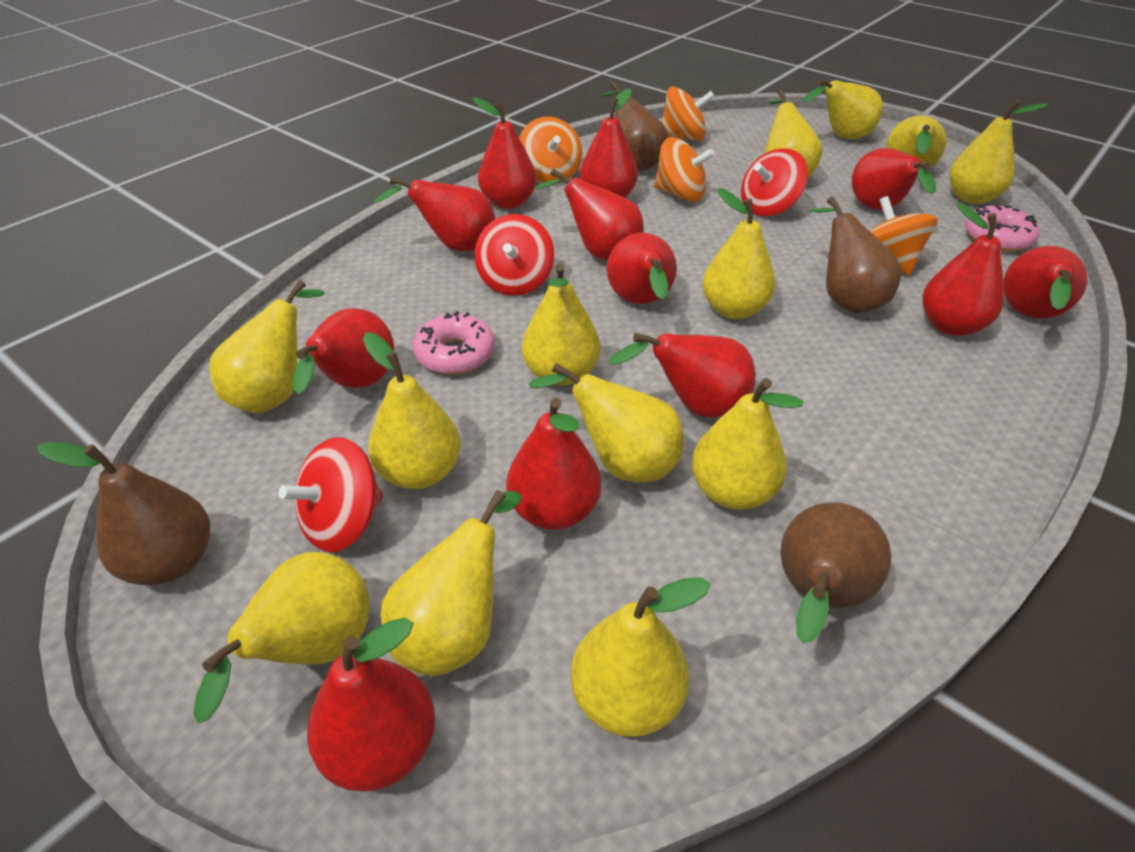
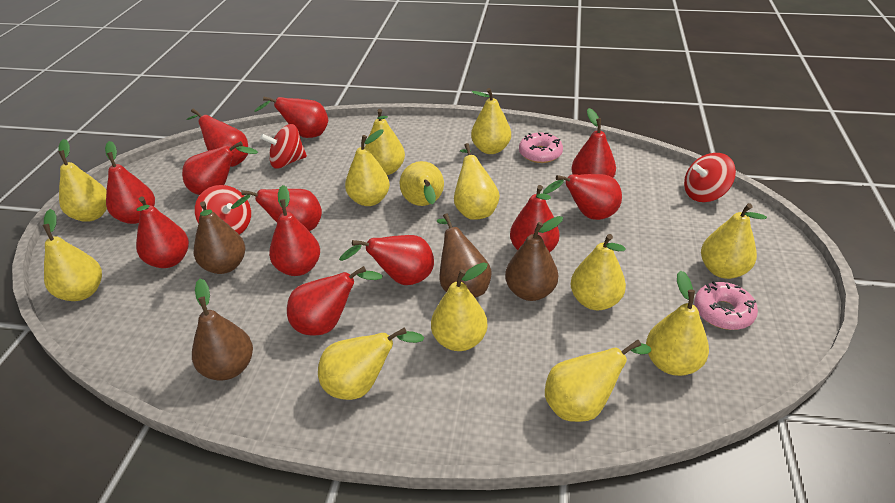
orange spinning top: 4 -> 0

